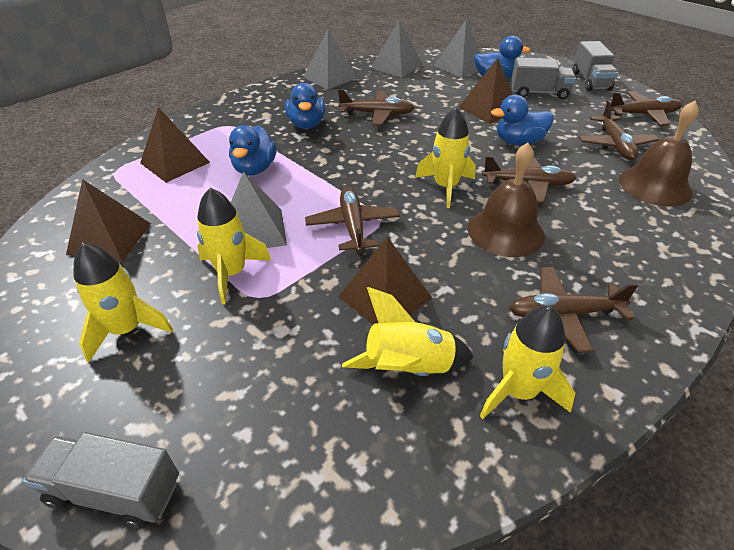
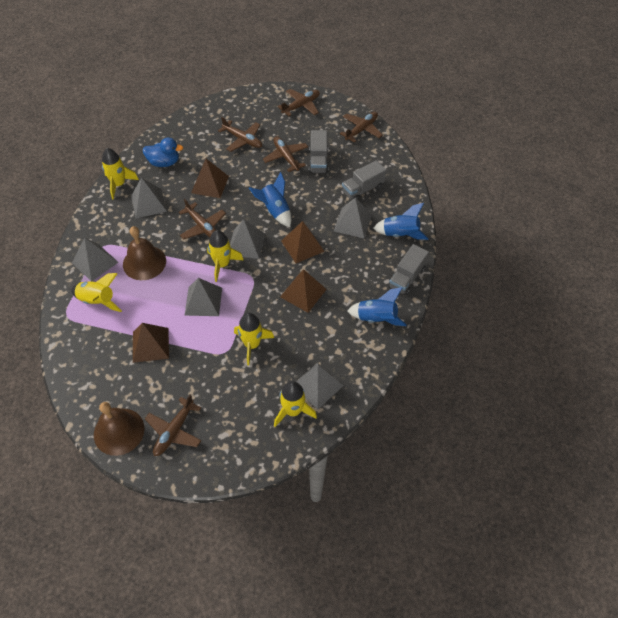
blue duck: 4 -> 1
blue rocket: 0 -> 3
grey pyramid: 4 -> 6

